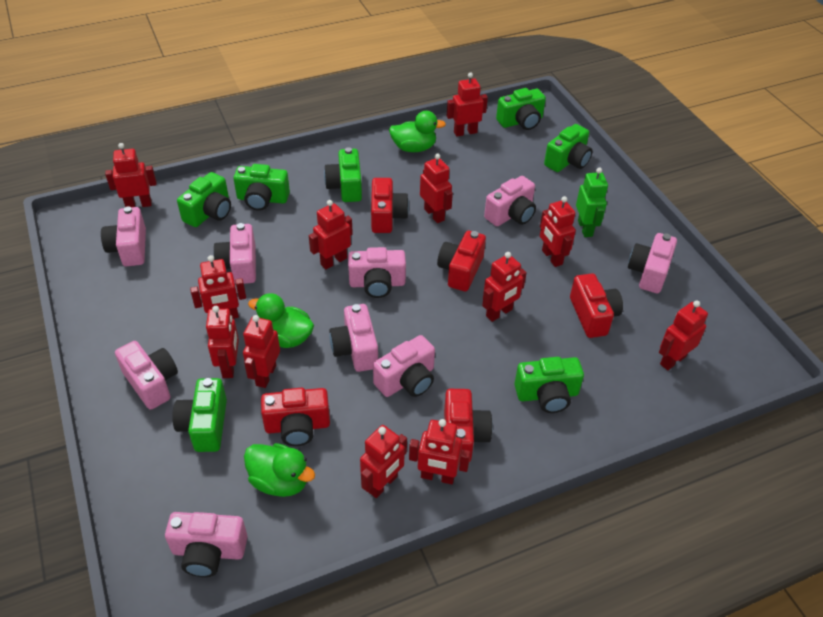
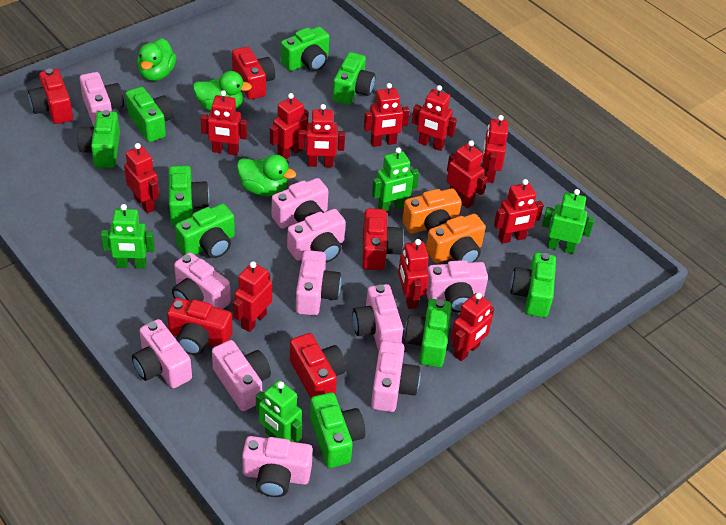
green camera: 7 -> 9
green robot: 1 -> 4
orange camera: 0 -> 2
pink camera: 9 -> 11

